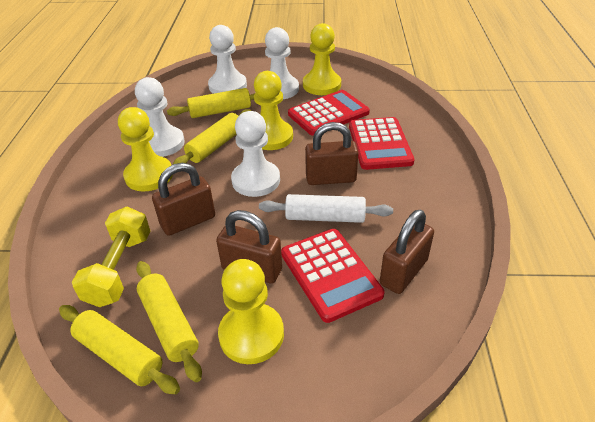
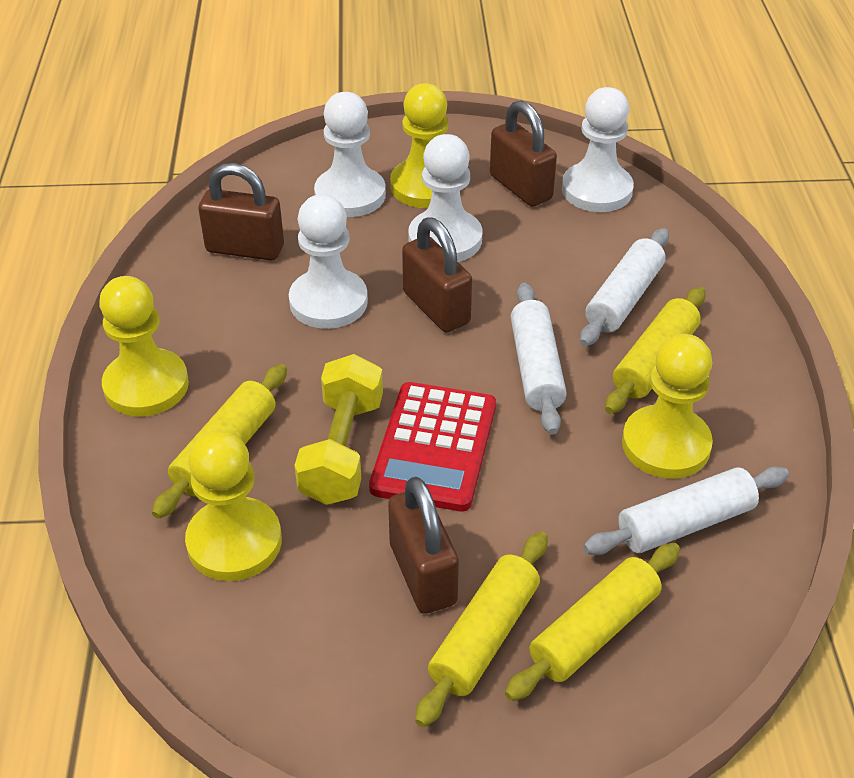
red calculator: 3 -> 1
white rolling pin: 1 -> 3

